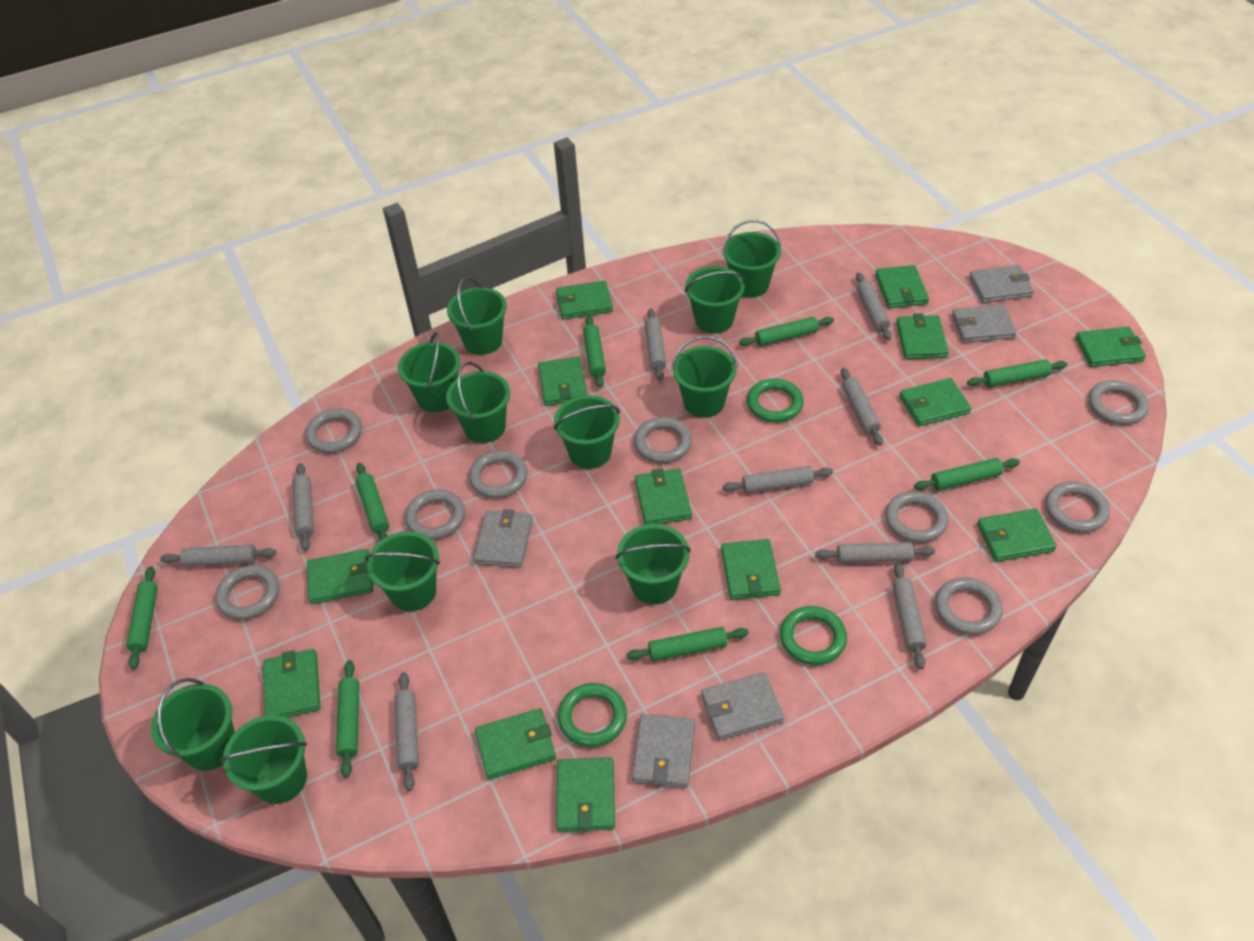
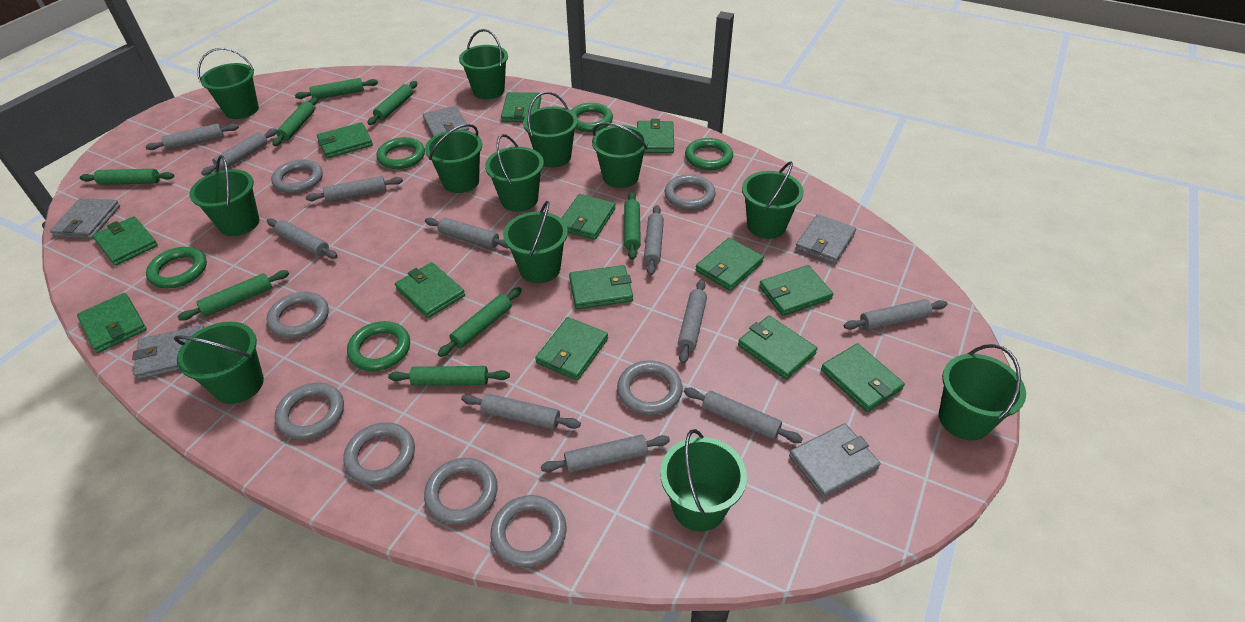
green bucket: 11 -> 12
green ring: 3 -> 5
grey ring: 9 -> 8
grey rolling pin: 9 -> 11

